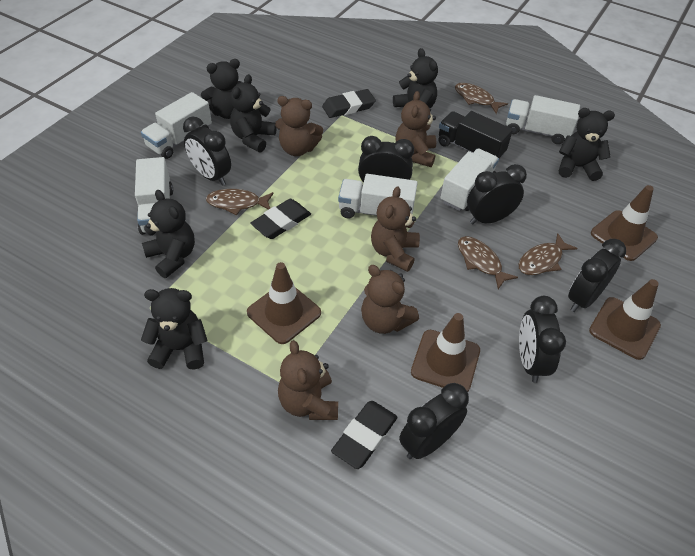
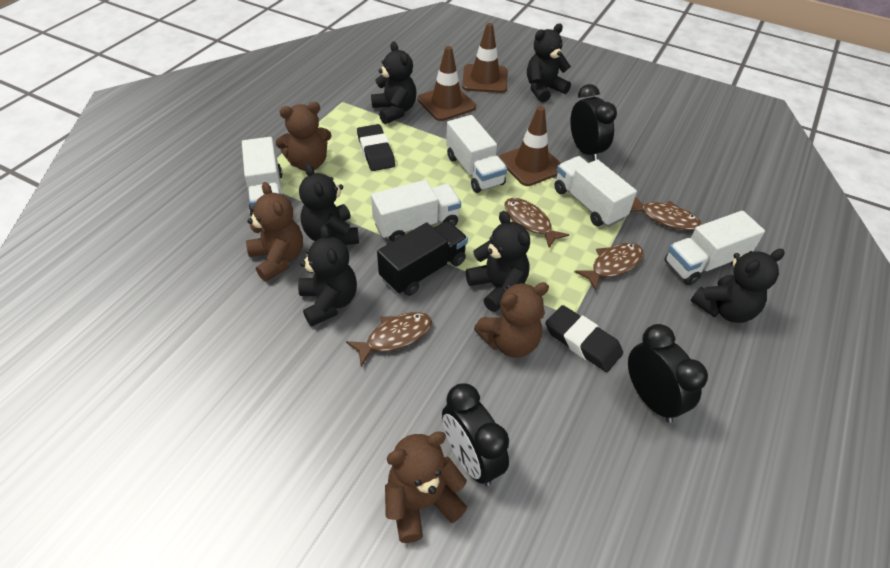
black clock: 6 -> 3
black eraser: 3 -> 2
brown teddy bear: 5 -> 4
brown traffic cone: 4 -> 3

